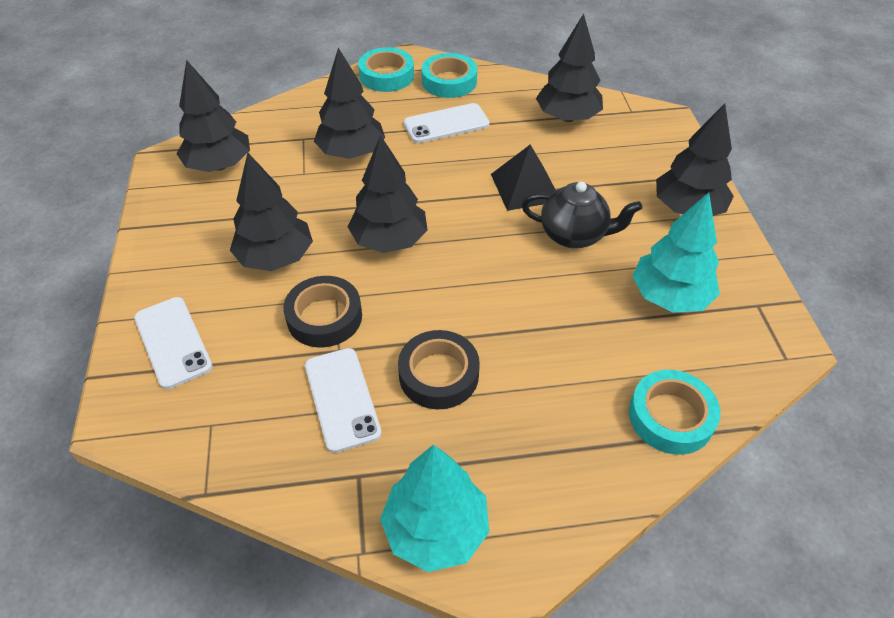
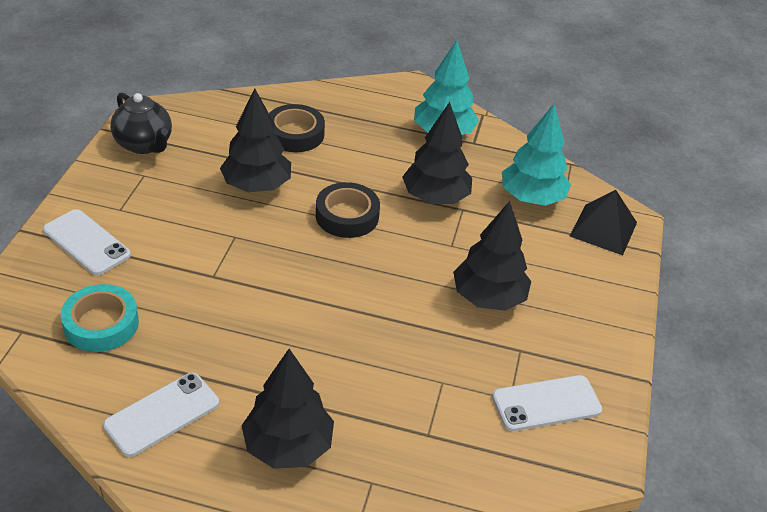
black tree: 6 -> 4
turquoise tape: 3 -> 1

